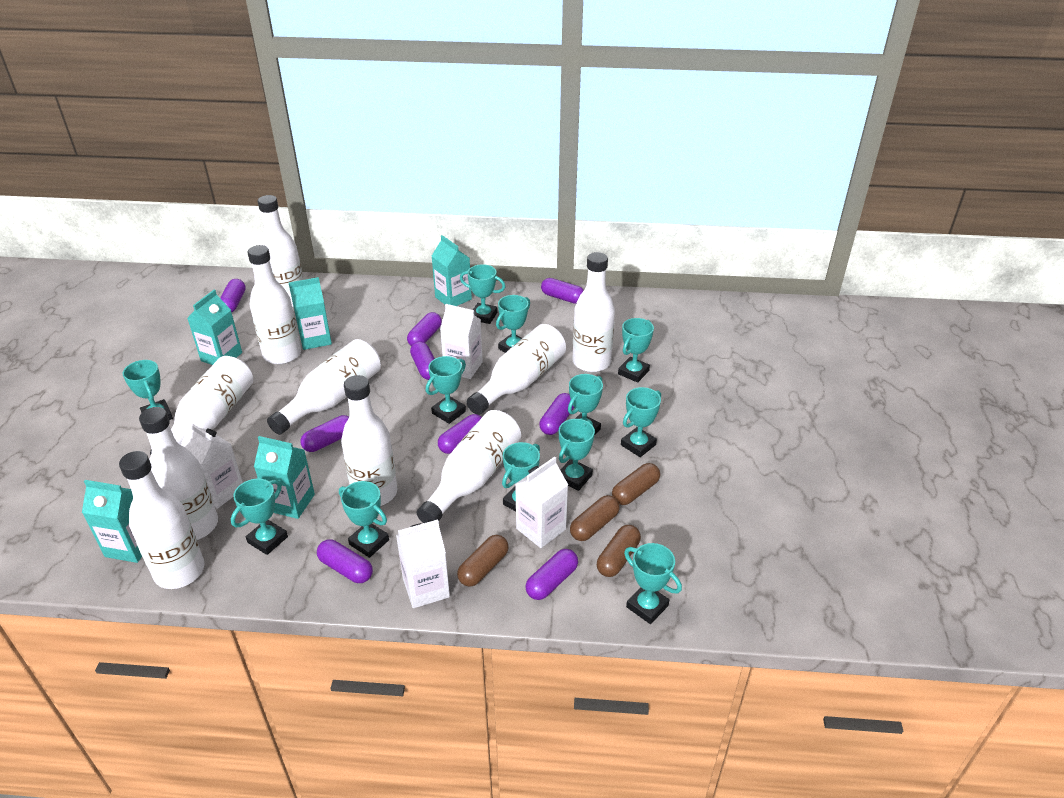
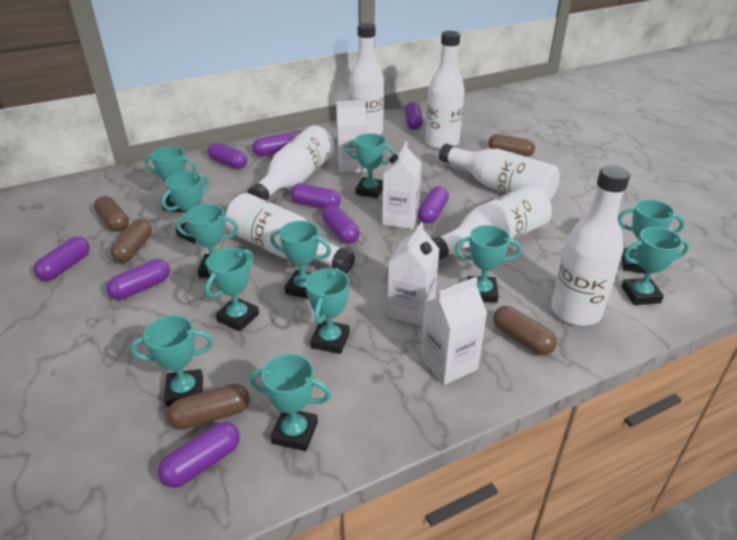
brown capsule: 4 -> 5
turquoise carton: 5 -> 0
white bottle: 10 -> 7

